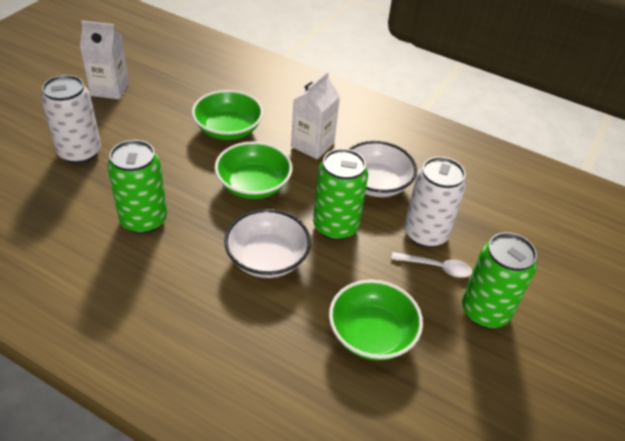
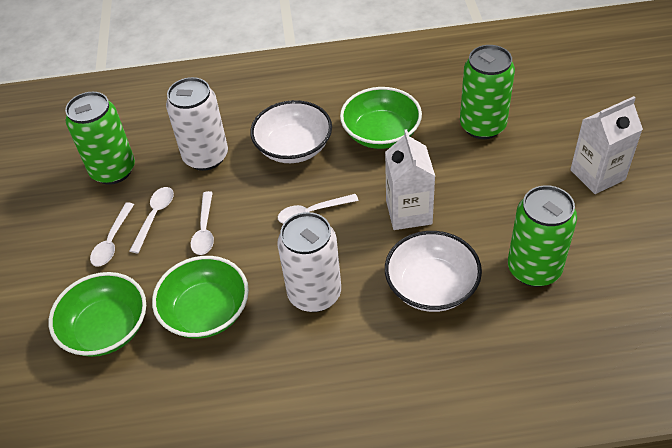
white spoon: 1 -> 4

